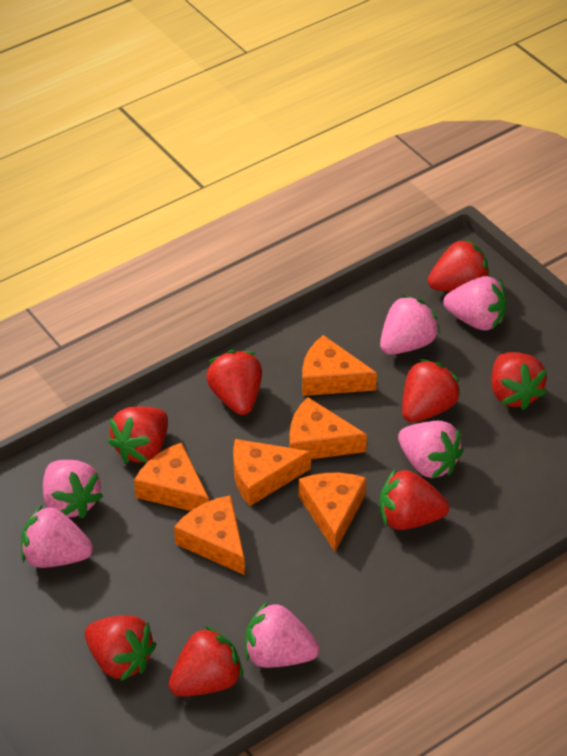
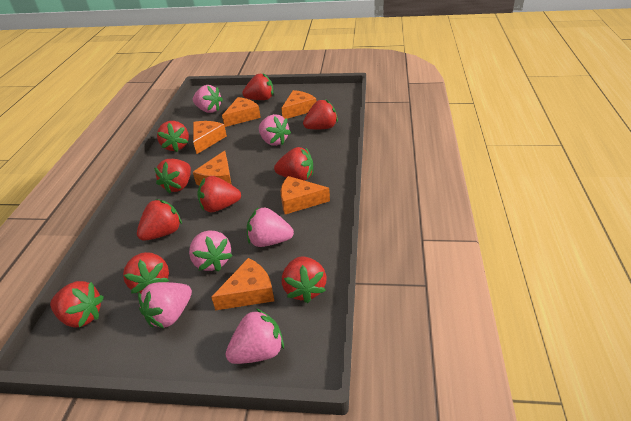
red strawberry: 8 -> 10

